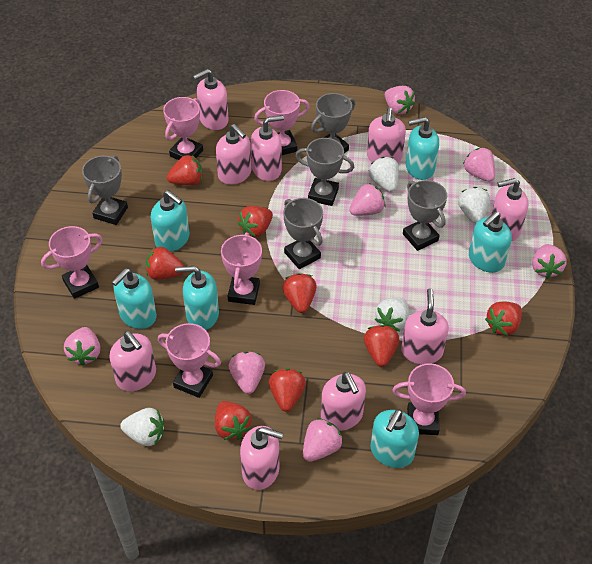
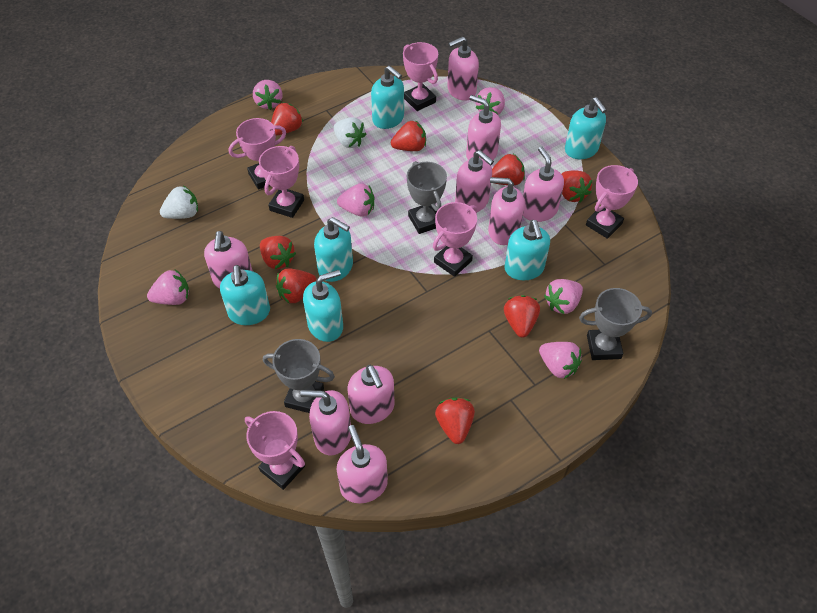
grey trophy: 5 -> 3
pink strawberry: 7 -> 6
white strawberry: 4 -> 2

